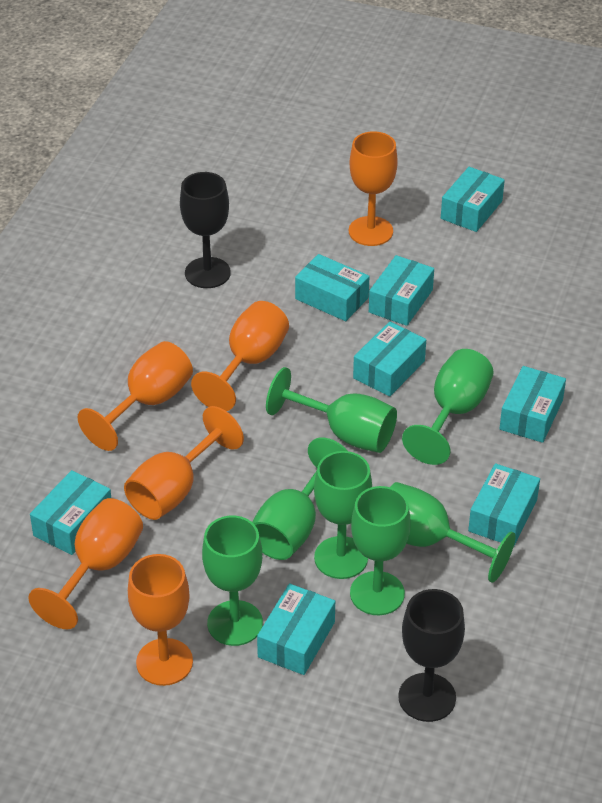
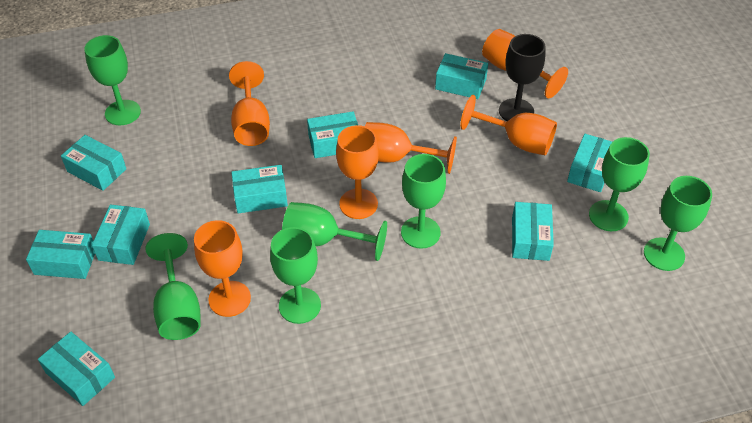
black goblet: 2 -> 1
turquoise box: 8 -> 9

